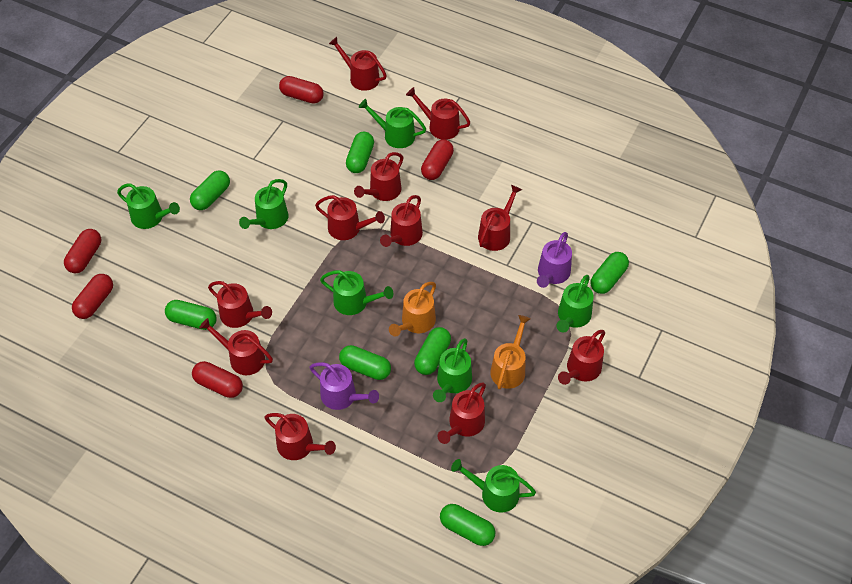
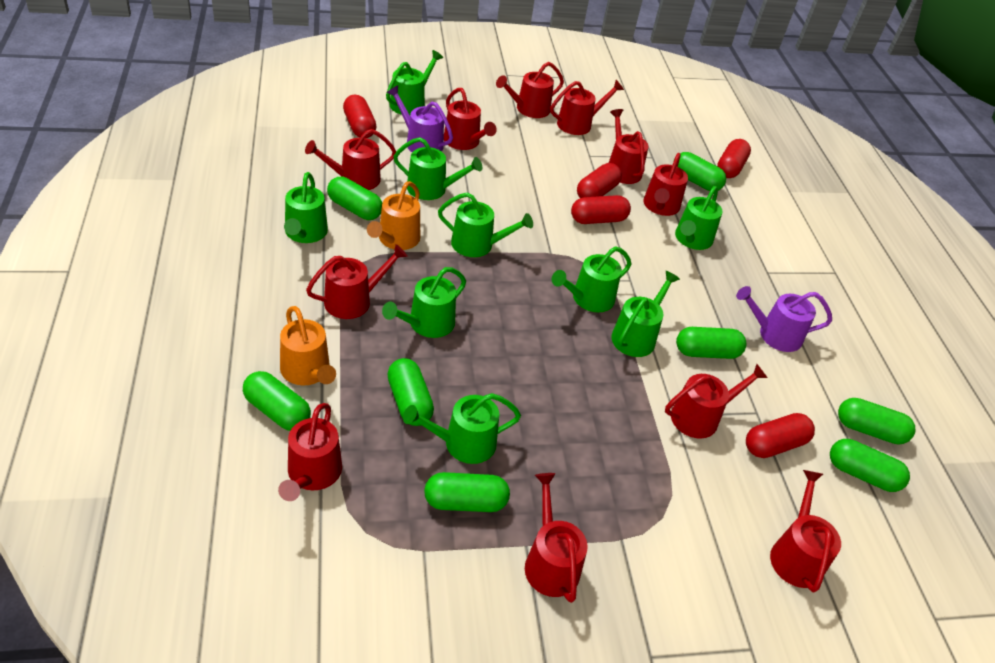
green capsule: 7 -> 8
green watering can: 7 -> 9

